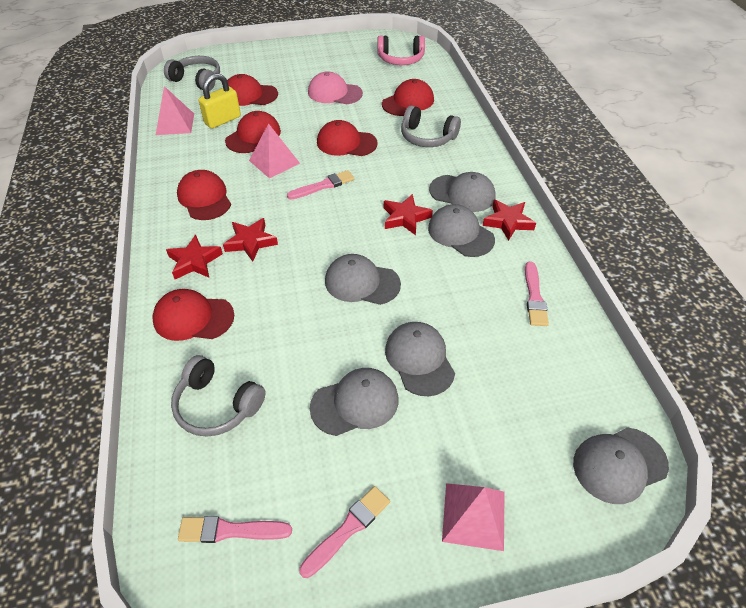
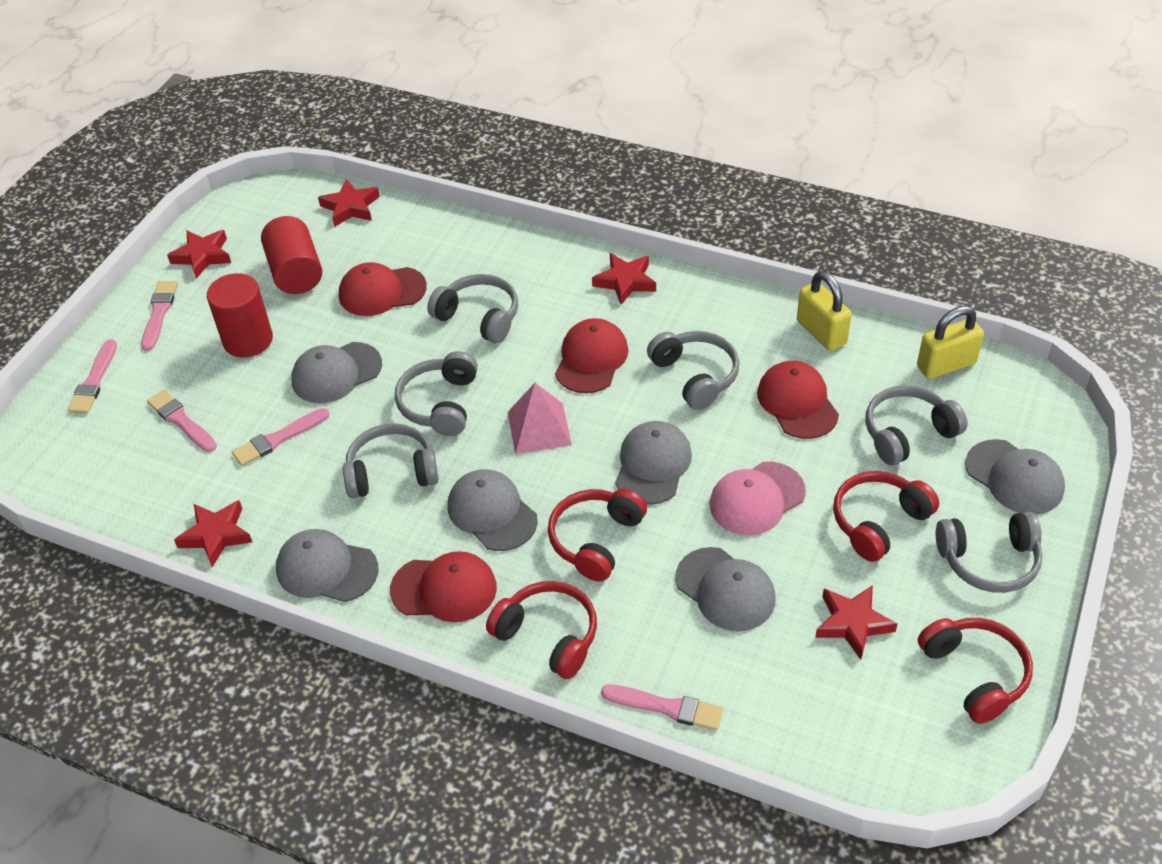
grey headphones: 3 -> 6
pink brush: 4 -> 5
pink headphones: 1 -> 0
pink pyramid: 3 -> 1
red cap: 6 -> 4
red cylinder: 0 -> 2
red headphones: 0 -> 4
red star: 4 -> 5
yellow padlock: 1 -> 2

